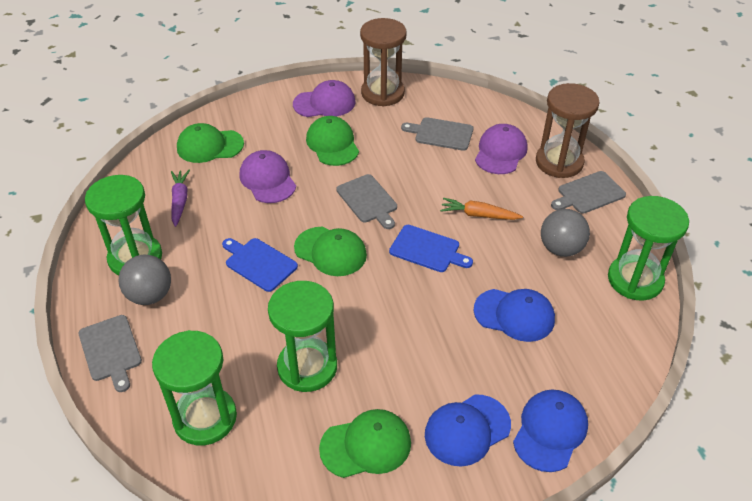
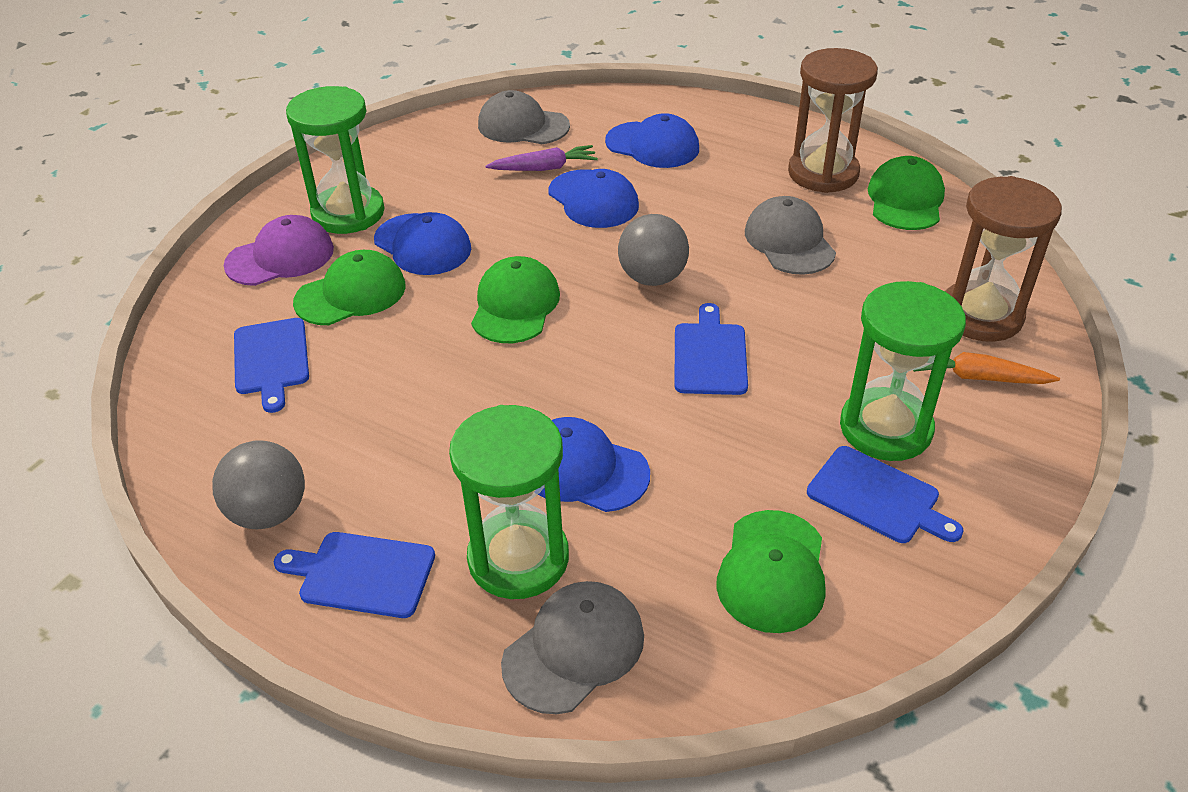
blue cap: 3 -> 4
blue cutting board: 2 -> 4
green hourglass: 4 -> 3
grey cap: 0 -> 3
grey cutting board: 4 -> 0
purple cap: 3 -> 1

